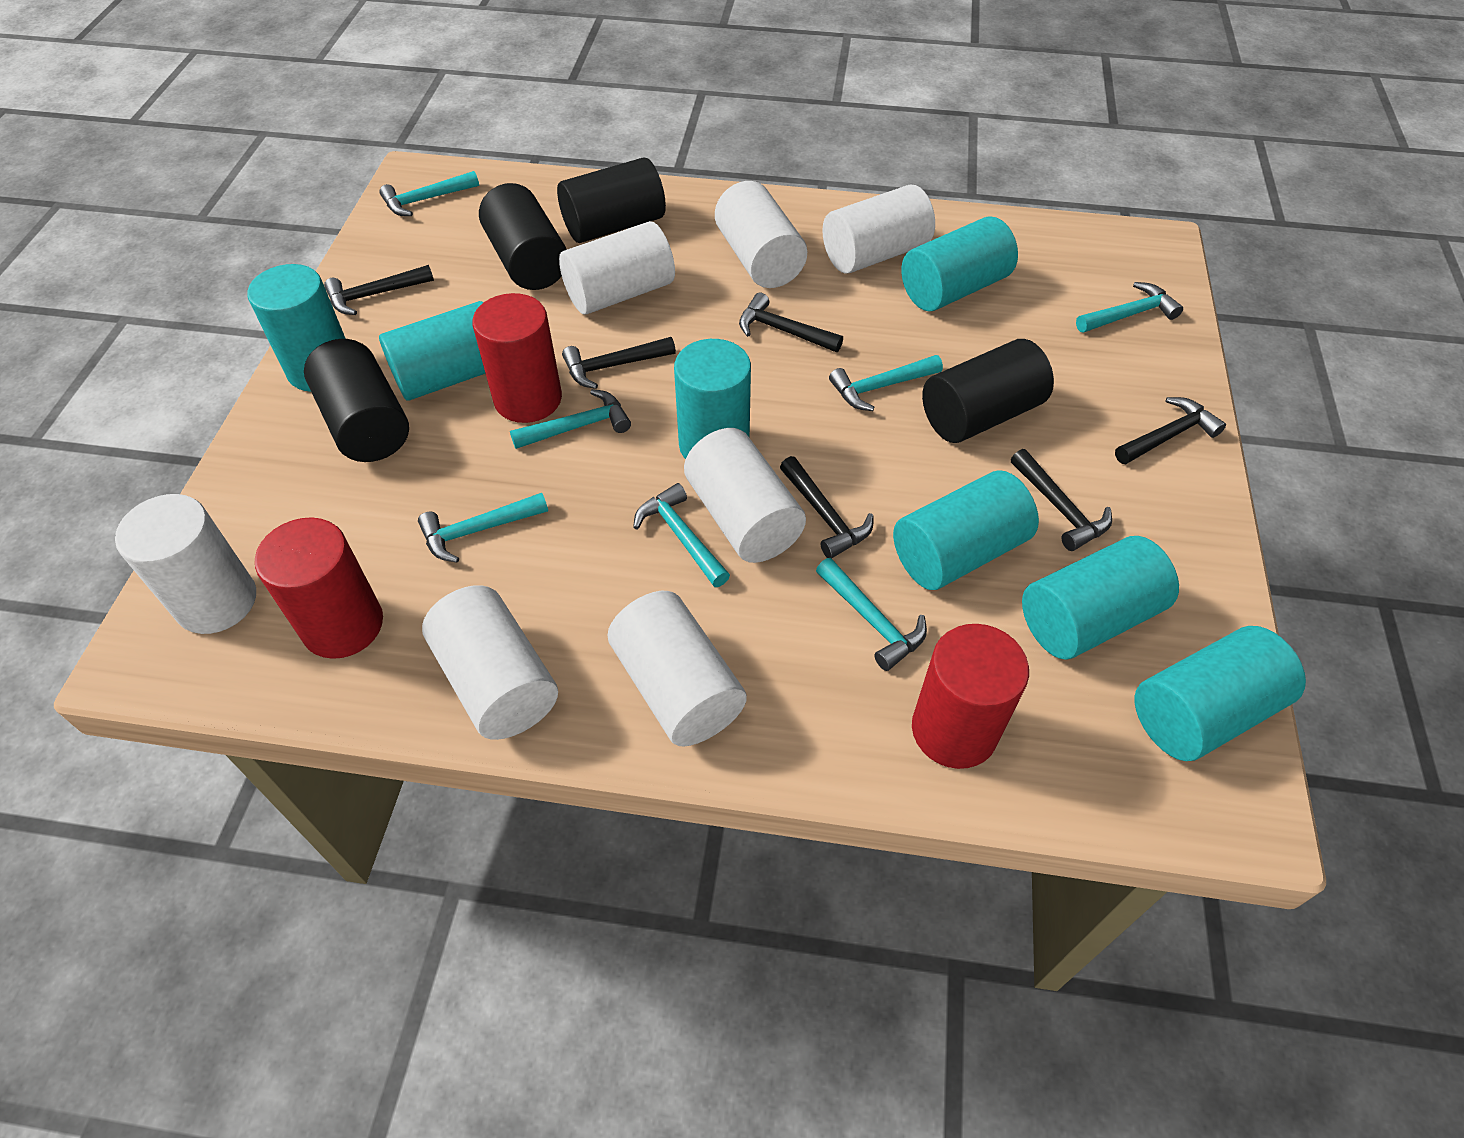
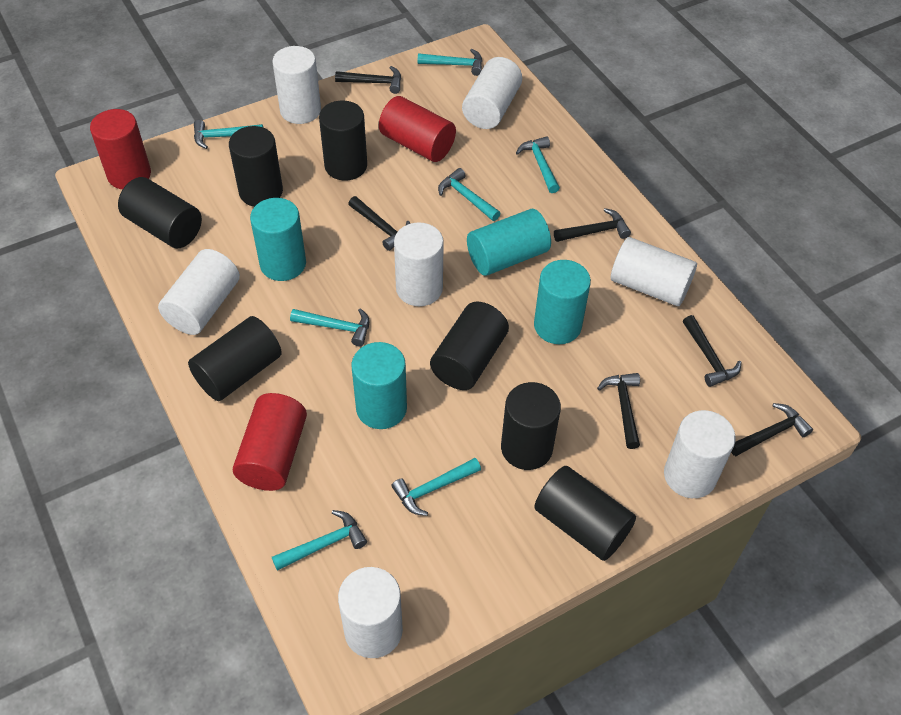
black cylinder: 4 -> 7
turquoise cylinder: 7 -> 4

